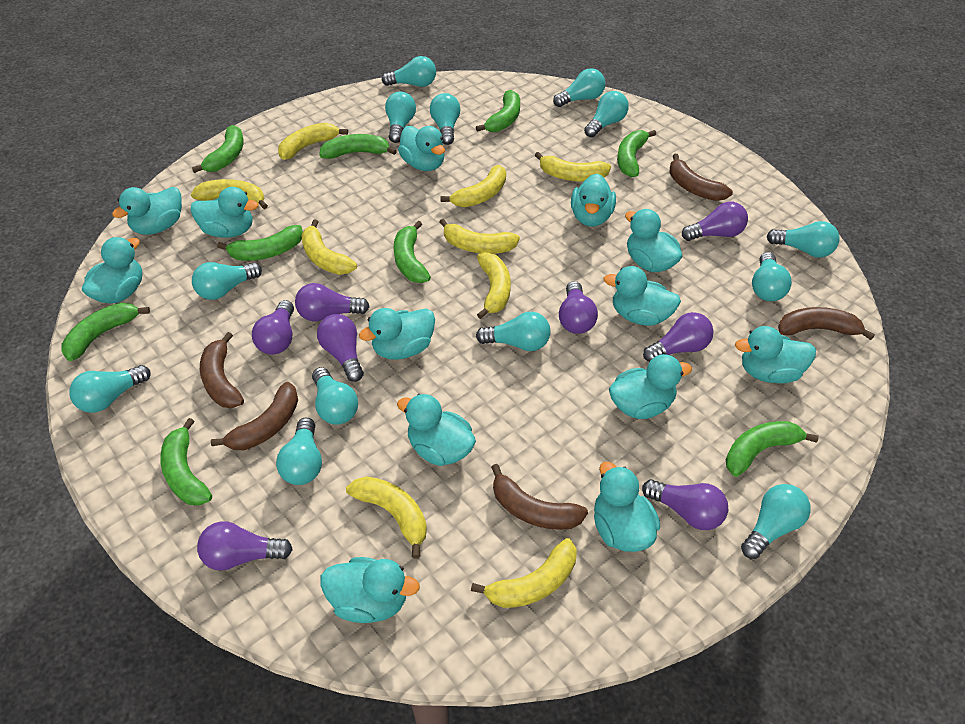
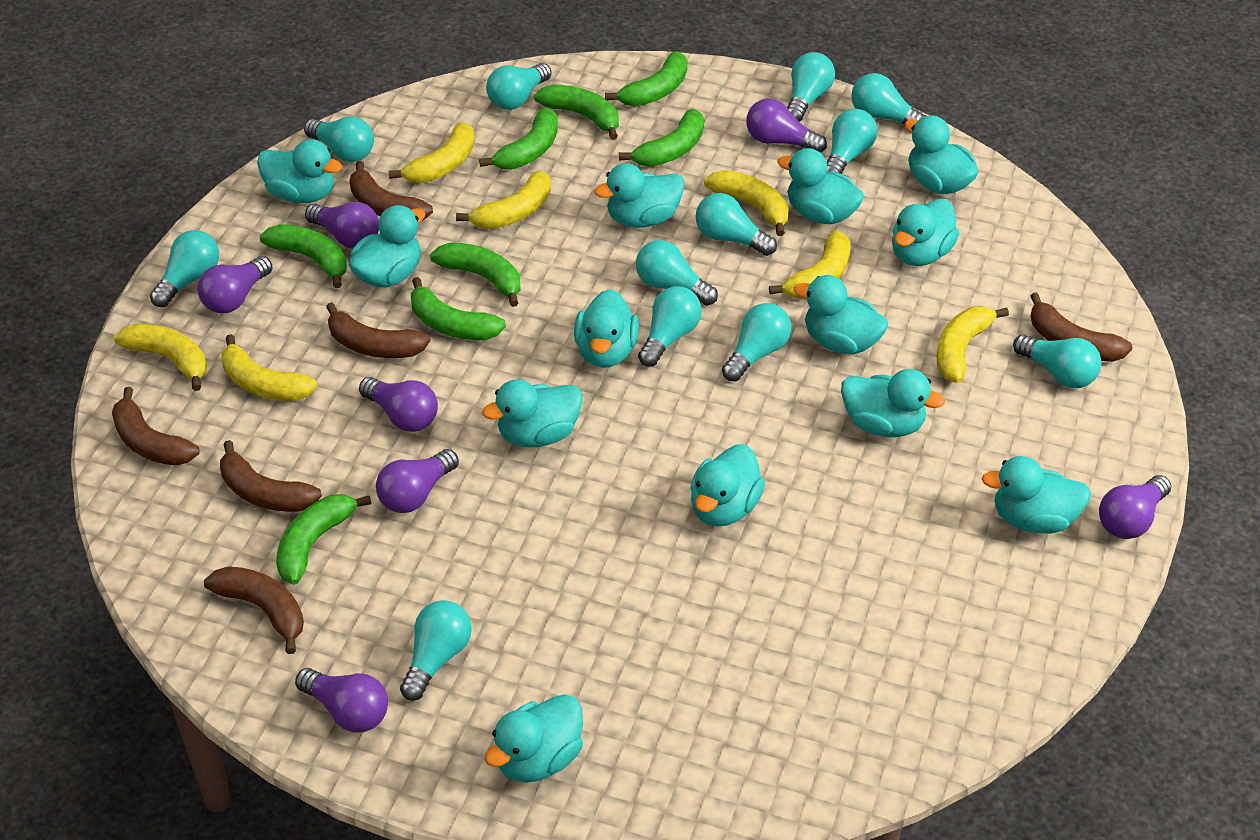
brown banana: 5 -> 6
green banana: 9 -> 8
purple light bulb: 8 -> 7
turquoise light bulb: 13 -> 12
yellow banana: 9 -> 7

